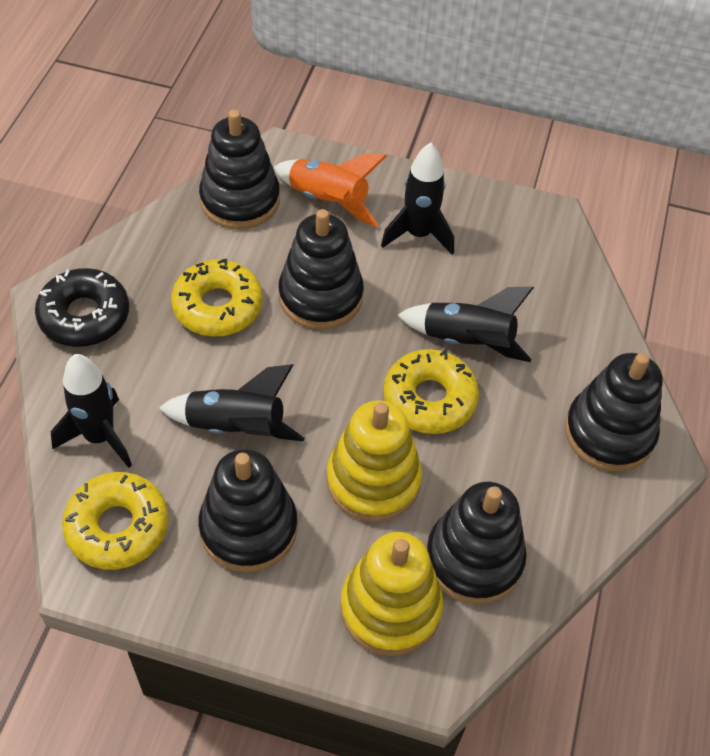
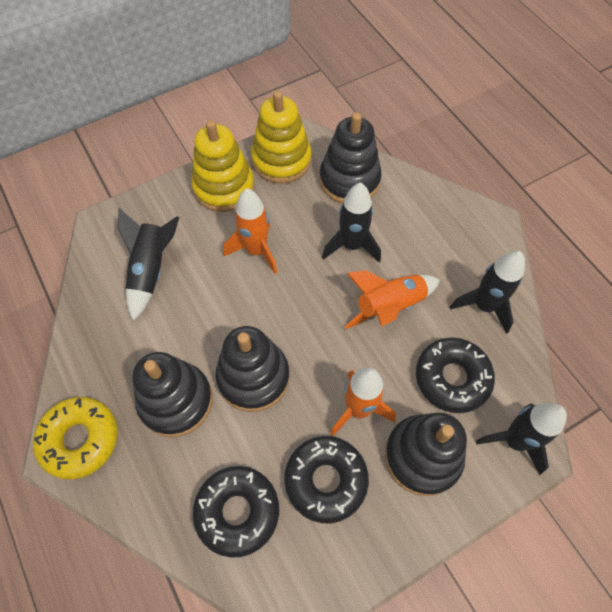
black donut: 1 -> 3
black stacking toy: 5 -> 4
orange rocket: 1 -> 3
yellow donut: 3 -> 1

